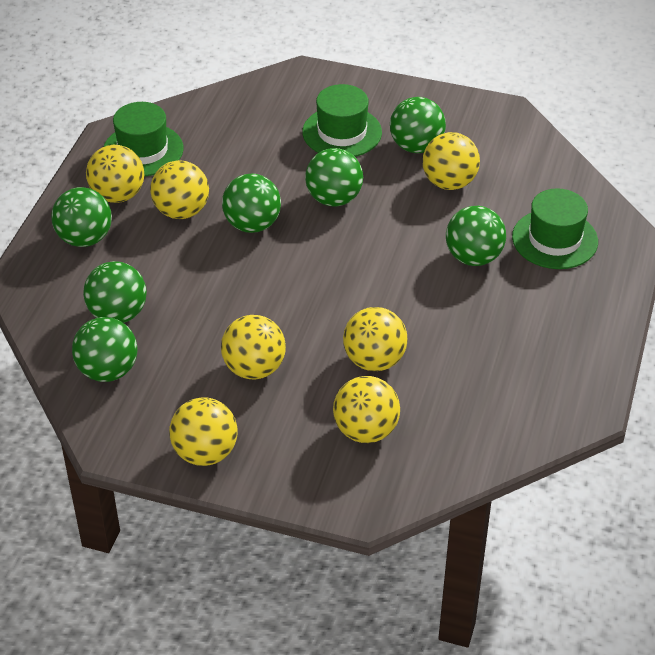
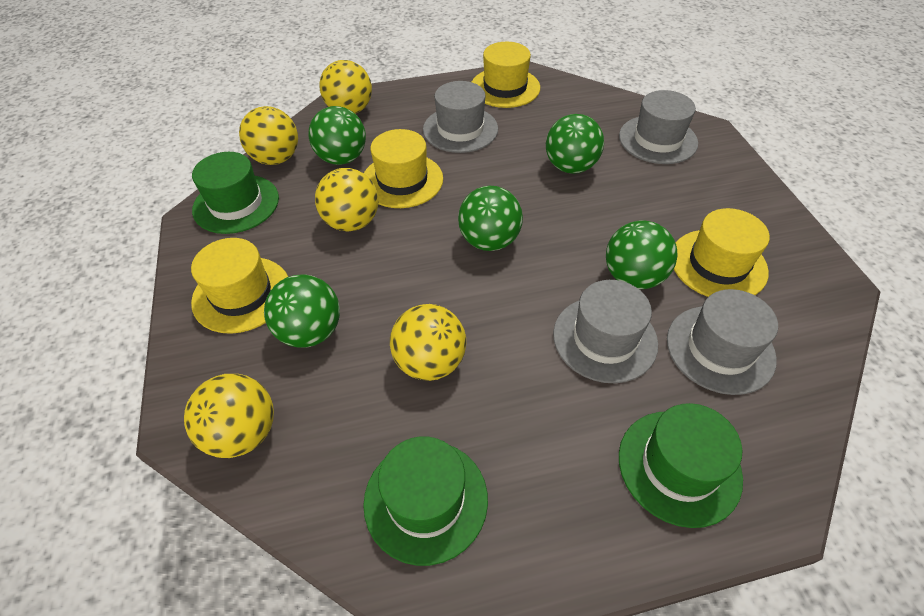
green ball: 7 -> 5
grey hat: 0 -> 4
yellow ball: 7 -> 5
yellow hat: 0 -> 4

